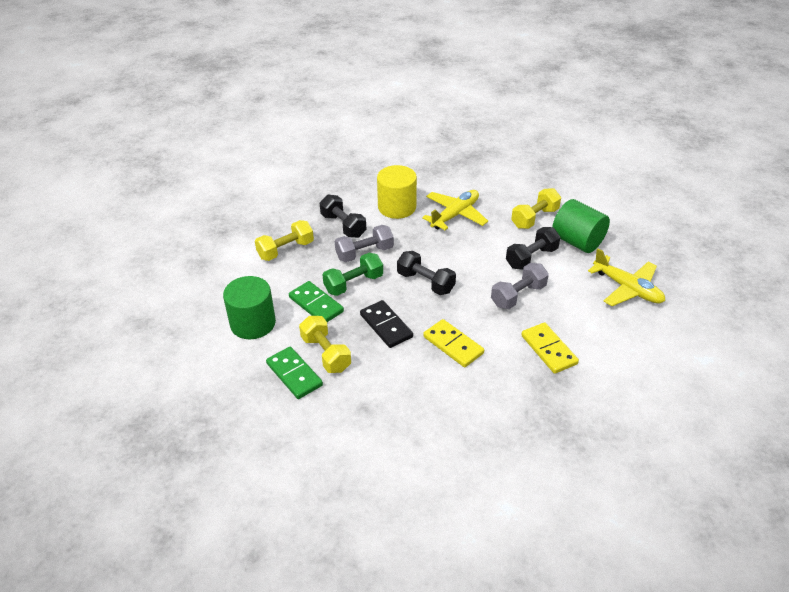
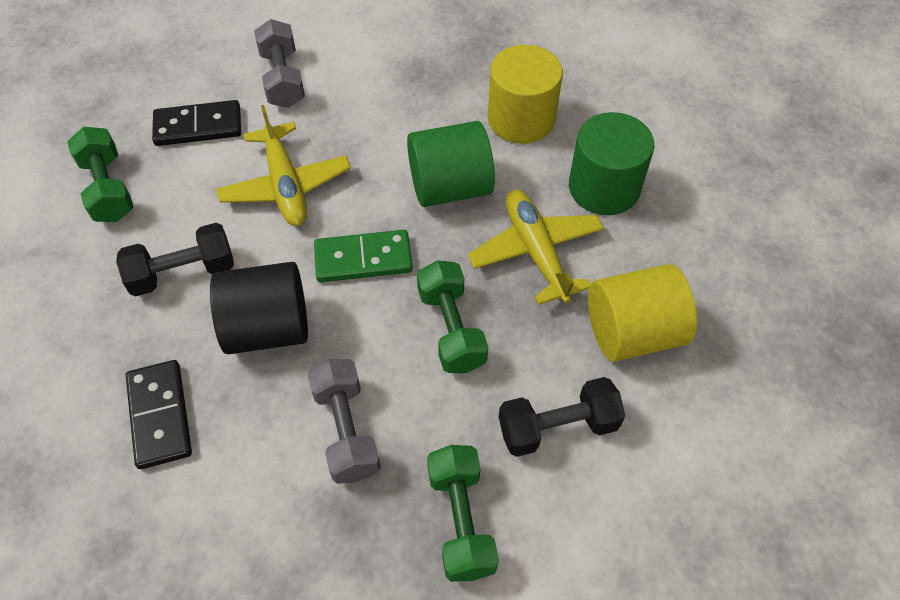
black cylinder: 0 -> 1
black domino: 1 -> 2
black dumbbell: 3 -> 2
green domino: 2 -> 1
green dumbbell: 1 -> 3
yellow cylinder: 1 -> 2
yellow domino: 2 -> 0
yellow dumbbell: 3 -> 0

